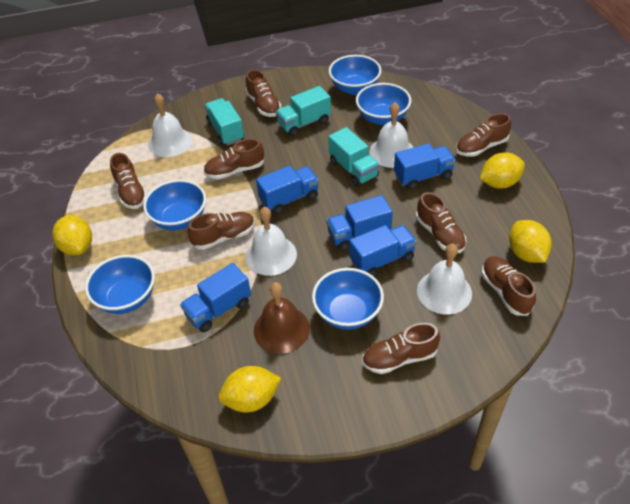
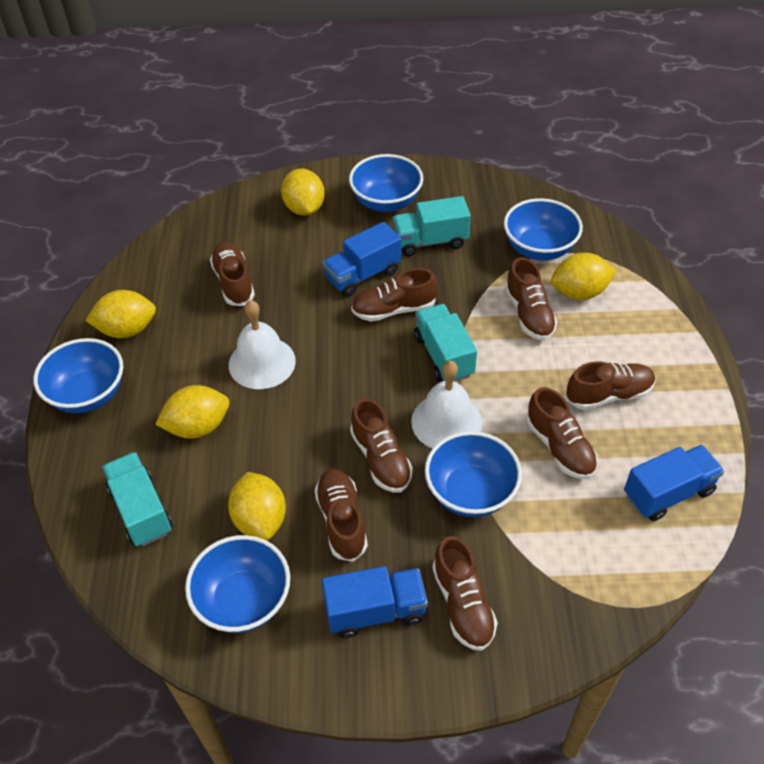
blue truck: 5 -> 3
brown bell: 1 -> 0
white bell: 4 -> 2
yellow lemon: 4 -> 5

